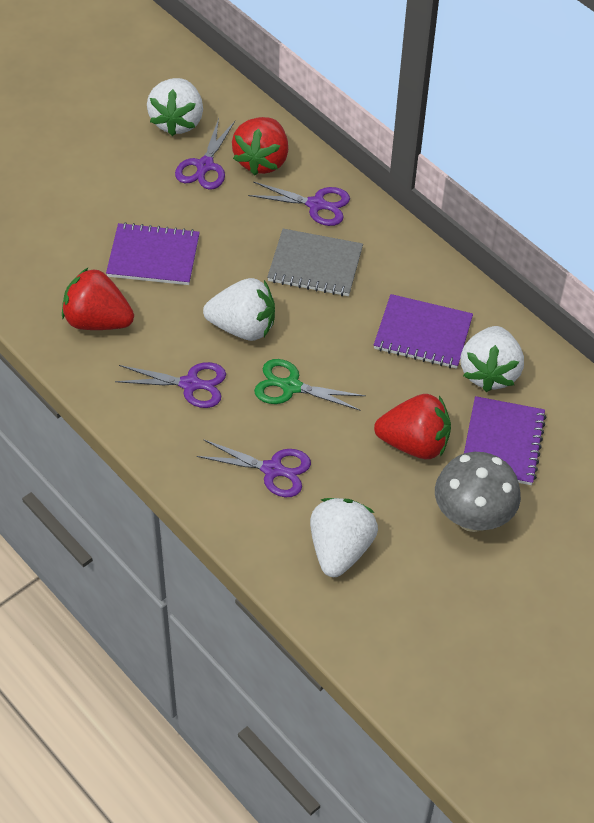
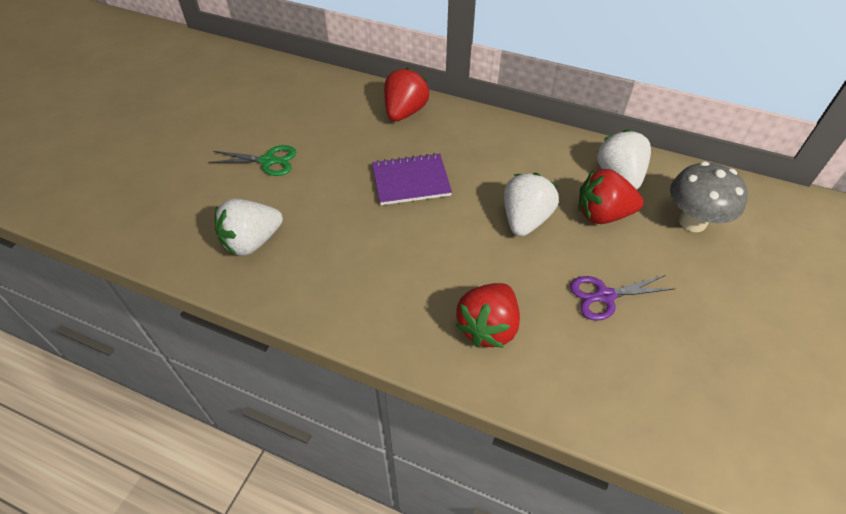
grey notebook: 1 -> 0
purple notebook: 3 -> 1
purple scissors: 4 -> 1
white strawberry: 4 -> 3

